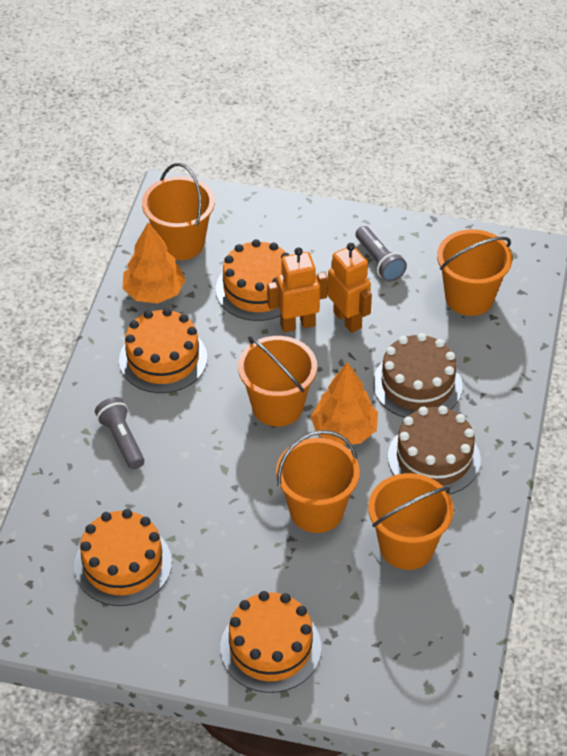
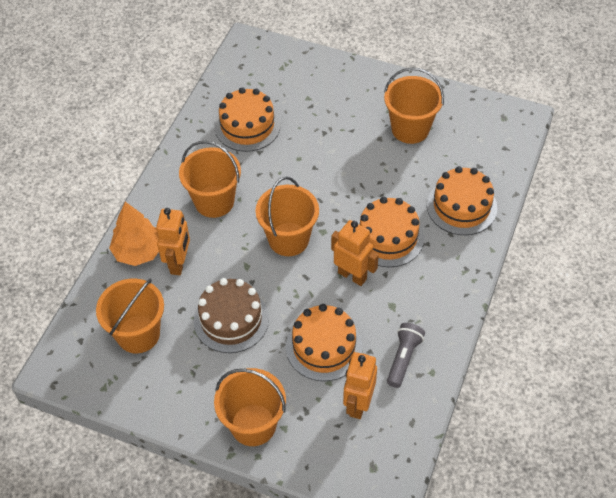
brown cake: 2 -> 1
grey flashlight: 2 -> 1
orange robot: 2 -> 3
orange tree: 2 -> 1

